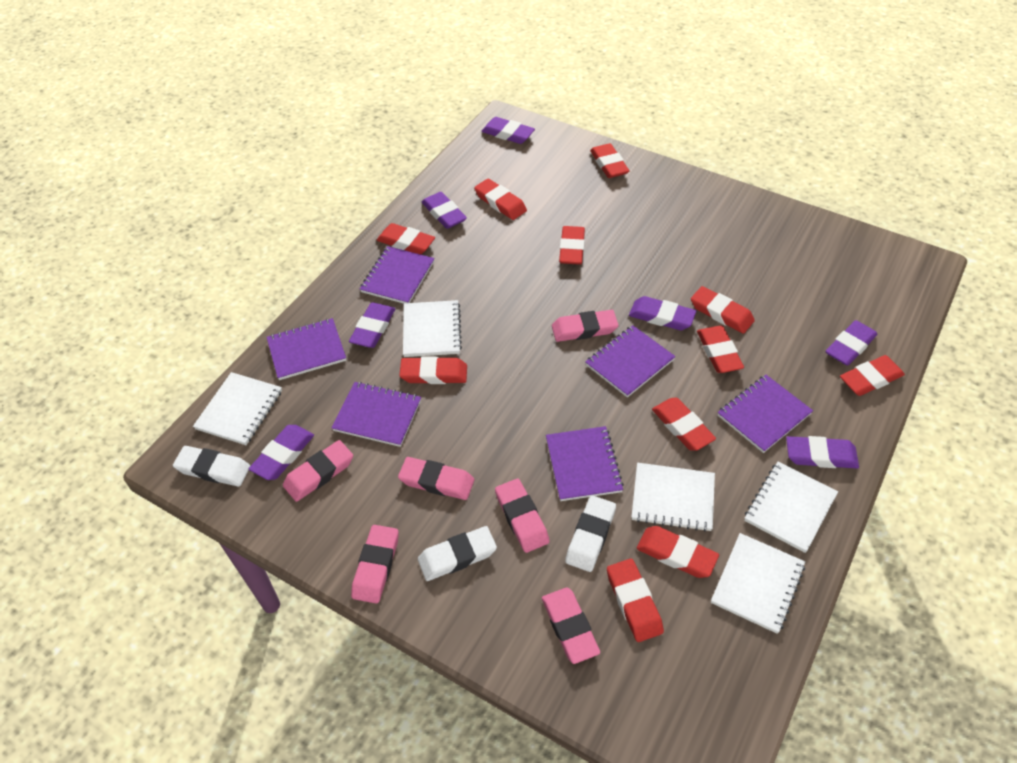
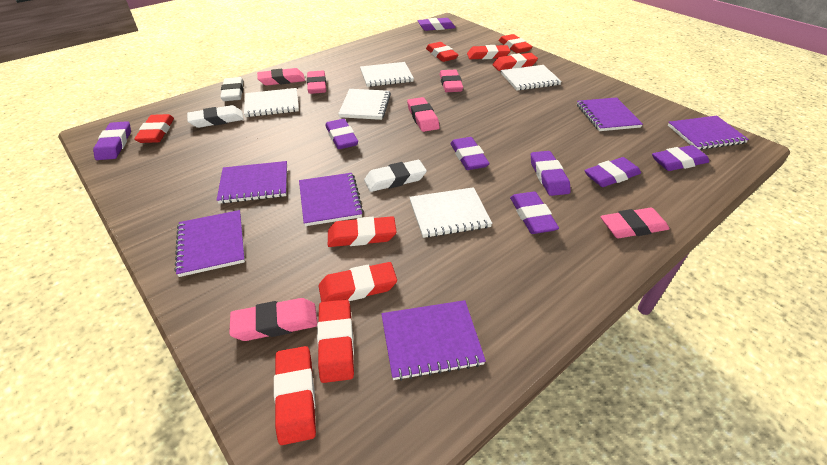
purple eraser: 7 -> 8
red eraser: 11 -> 9

